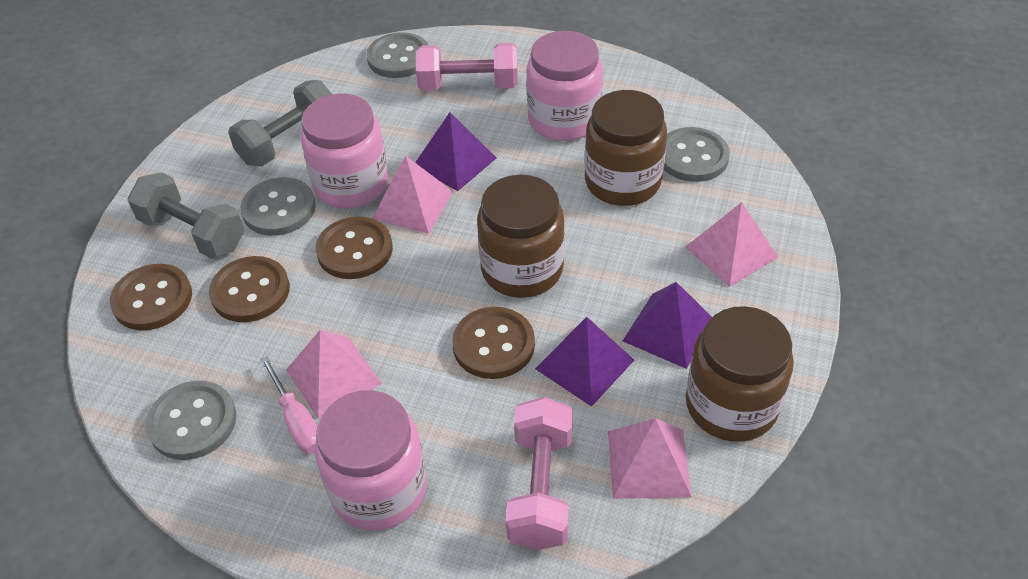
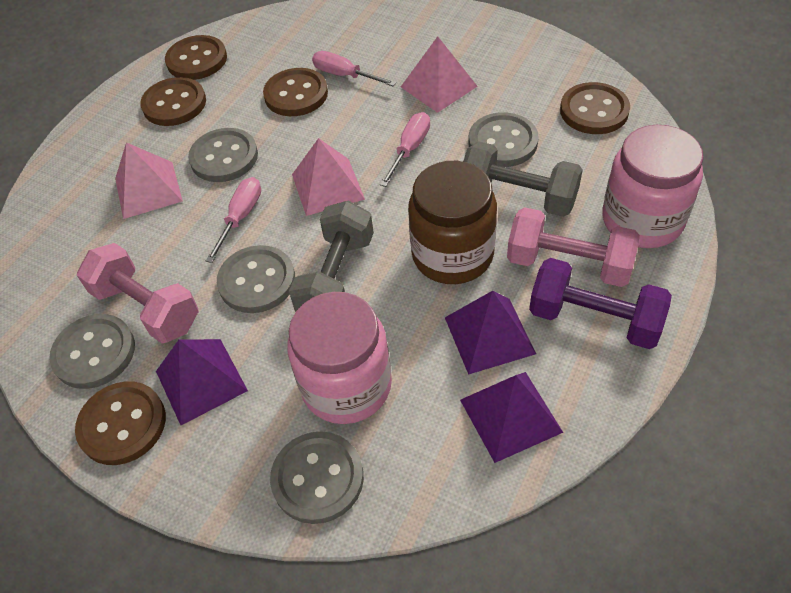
brown button: 4 -> 5
brown jar: 3 -> 1
grey button: 4 -> 5
pink jar: 3 -> 2
pink pyramid: 4 -> 3
pink screwdriver: 1 -> 3
purple dumbbell: 0 -> 1

